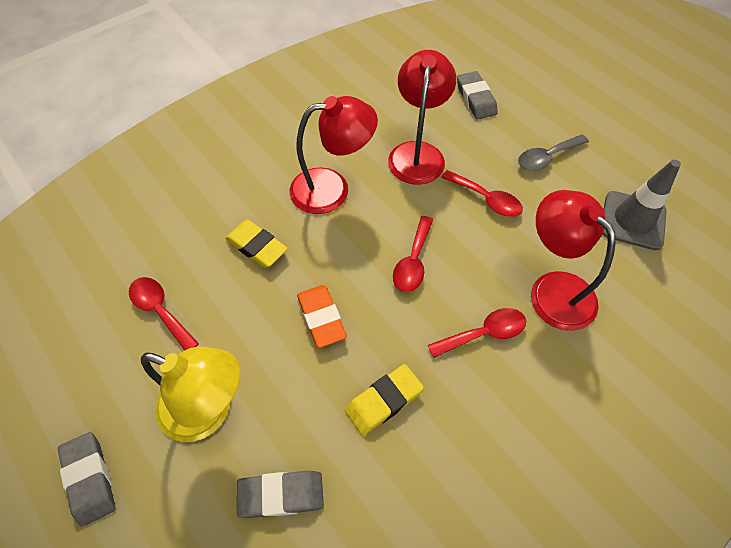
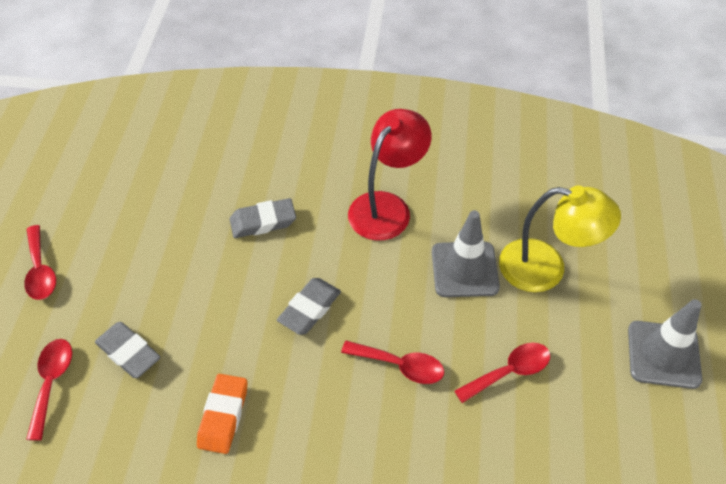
grey spoon: 1 -> 0
grey traffic cone: 1 -> 2
red lamp: 3 -> 1
yellow eraser: 2 -> 0

